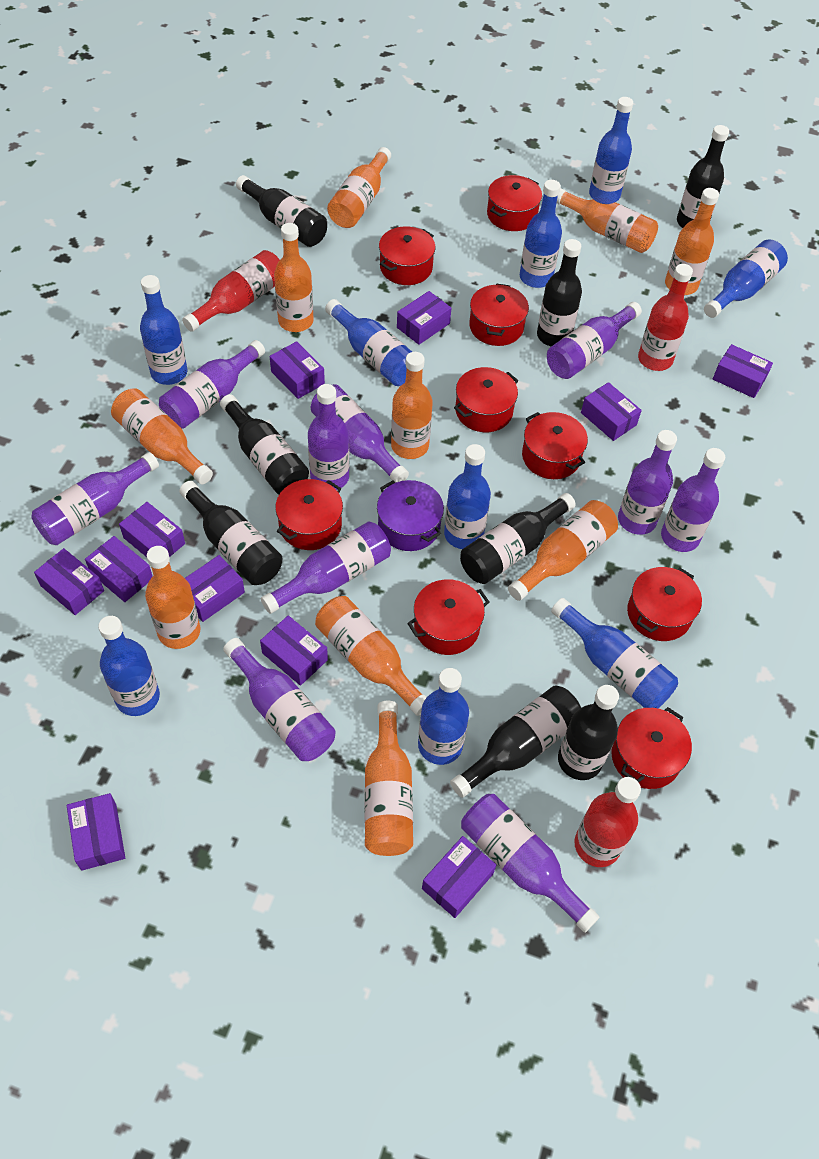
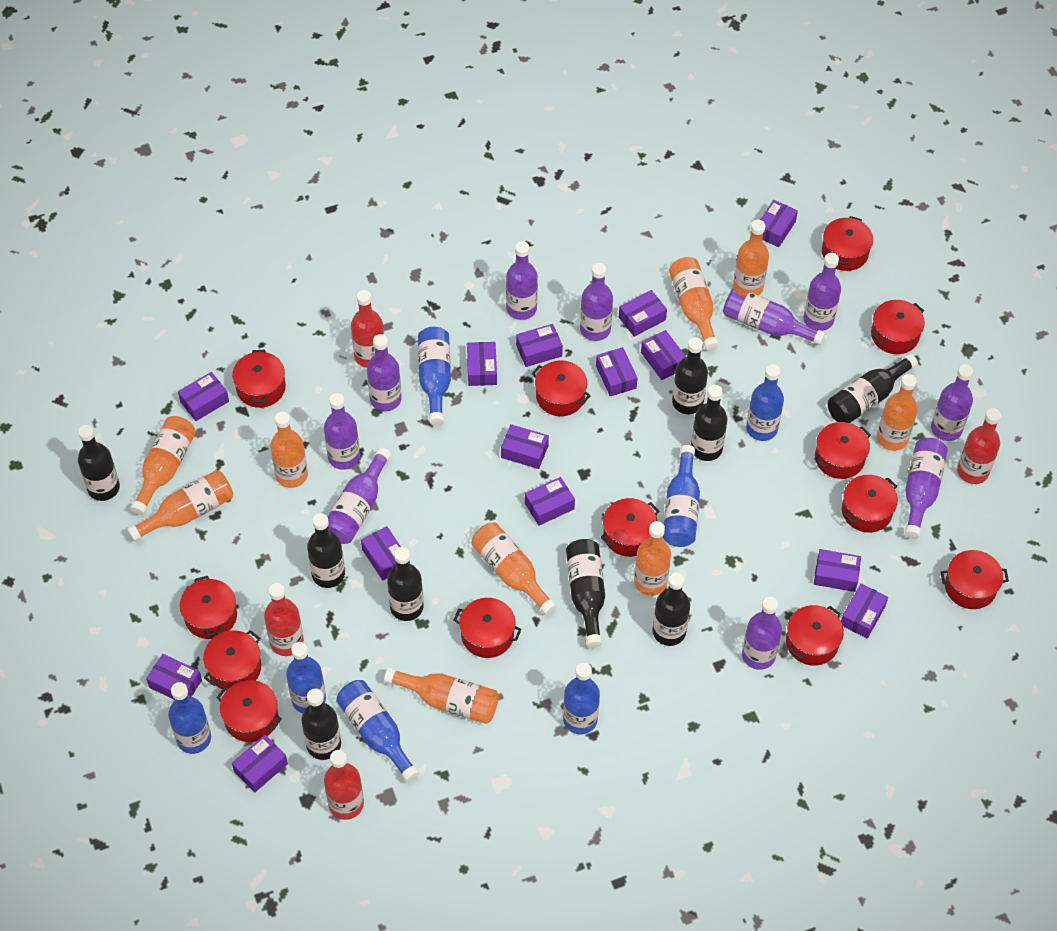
black bottle: 8 -> 9
blue bottle: 9 -> 7
orange bottle: 10 -> 9
purple box: 11 -> 14
purple pot: 1 -> 0
red bottle: 3 -> 4
red pot: 9 -> 13

